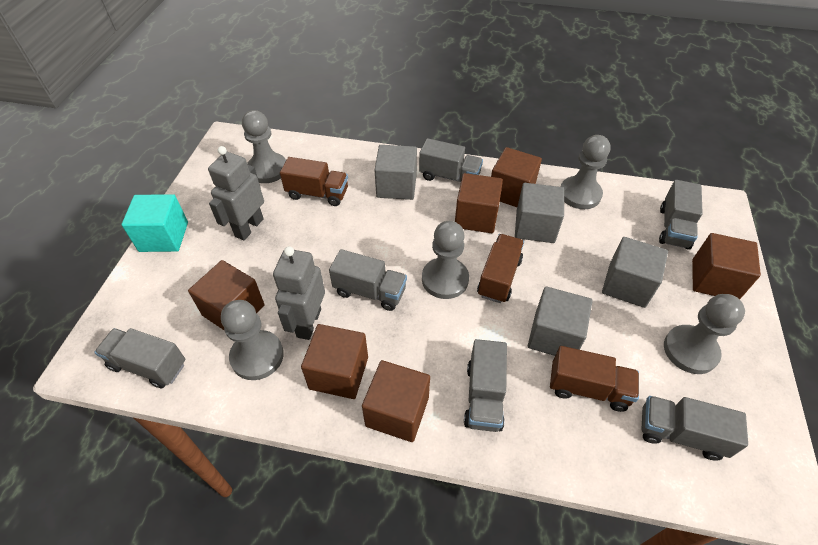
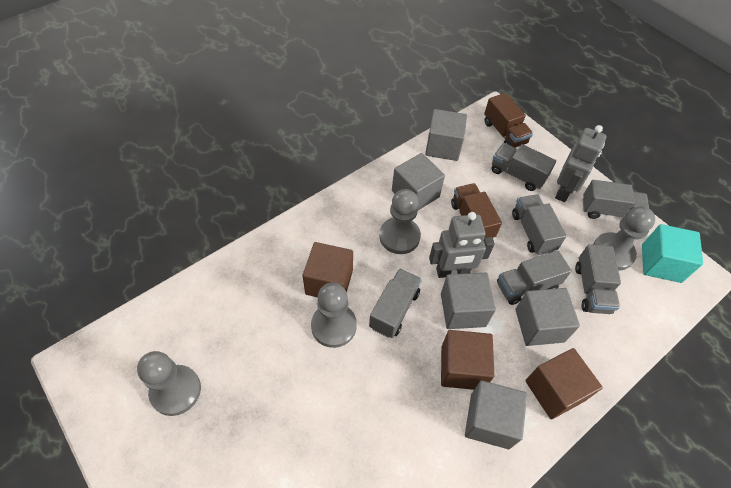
brown cube: 6 -> 3
brown truck: 3 -> 2
grey cube: 4 -> 5
grey pawn: 5 -> 4

